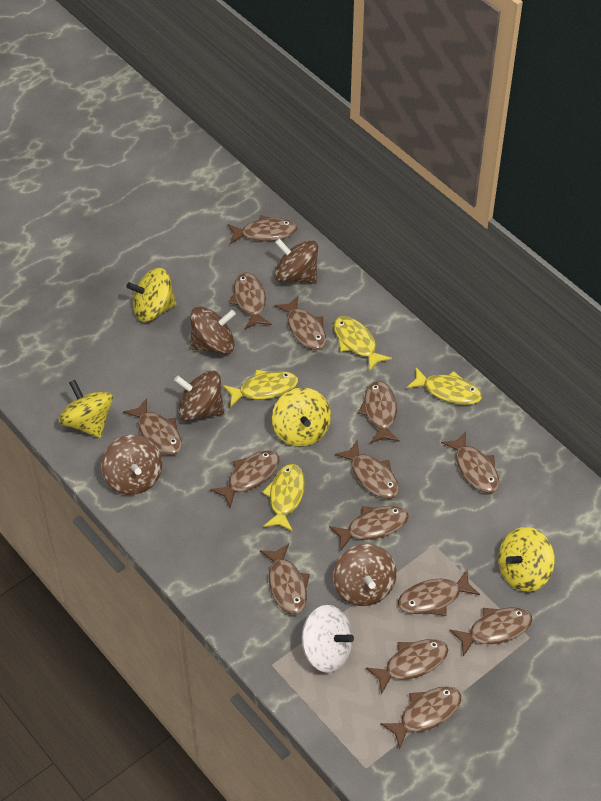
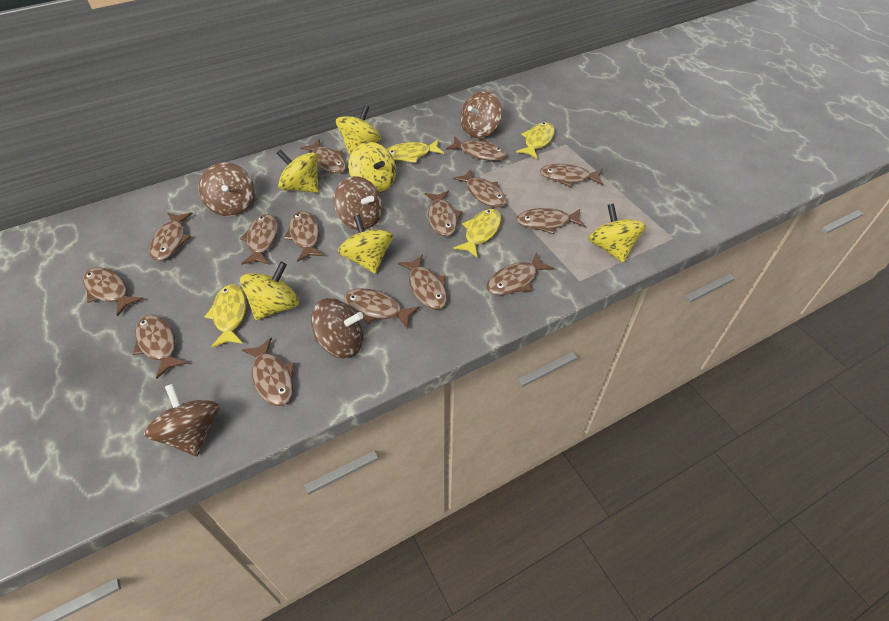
brown fish: 14 -> 15
white spinning top: 1 -> 0
yellow spinning top: 4 -> 6

